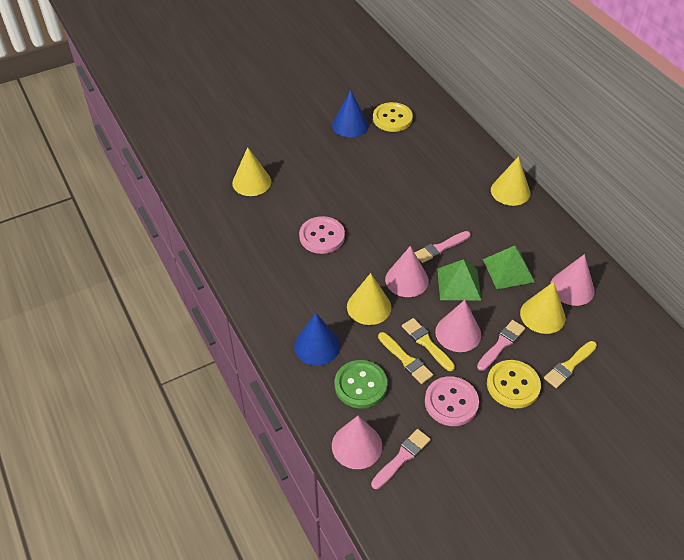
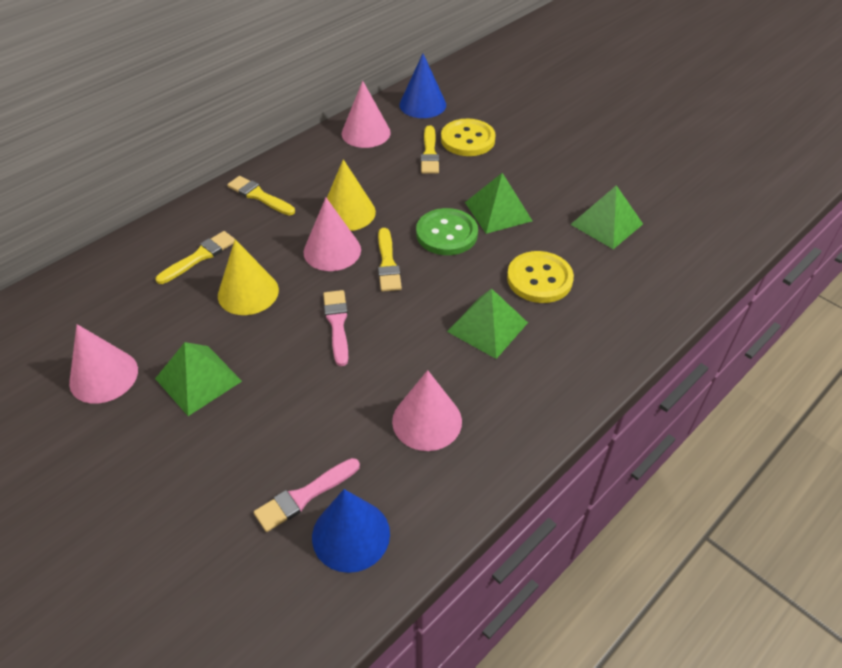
green pyramid: 2 -> 4
pink brush: 3 -> 2
pink button: 2 -> 0
yellow brush: 3 -> 4
yellow cone: 4 -> 2

